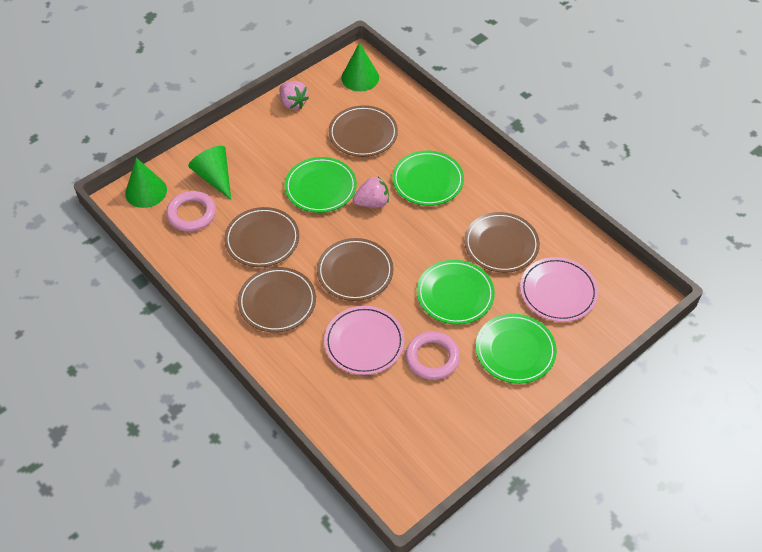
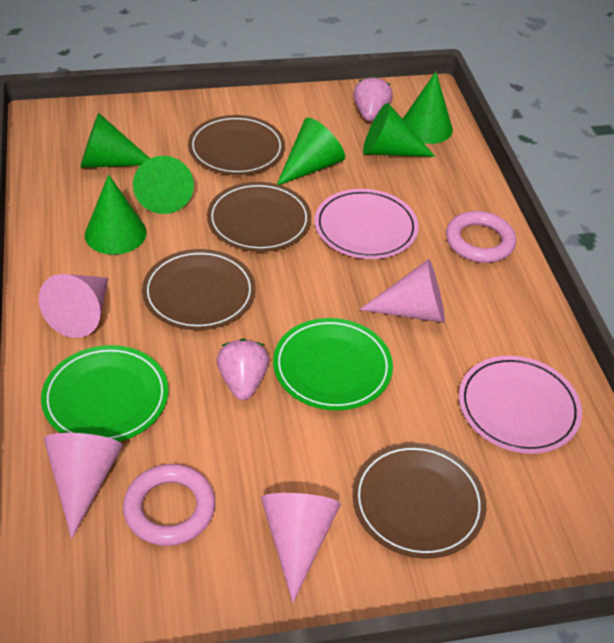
brown plate: 5 -> 4
green cone: 3 -> 6
green plate: 4 -> 2
pink cone: 0 -> 4

